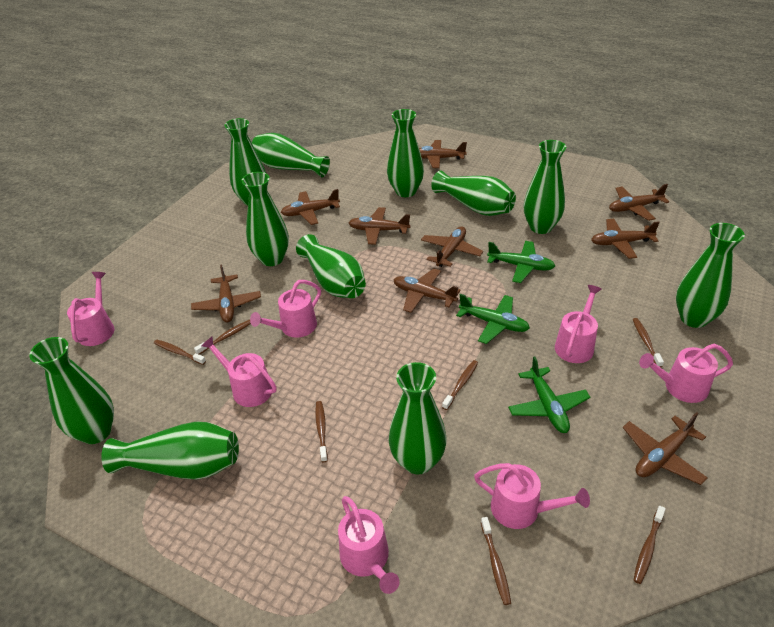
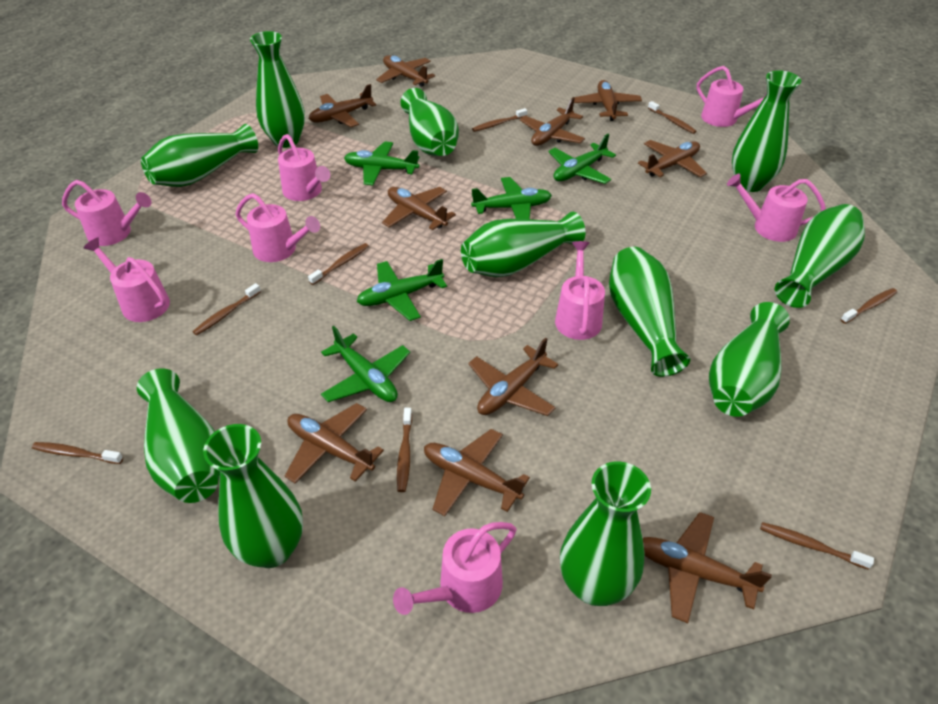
brown plane: 9 -> 10
brown toothbrush: 7 -> 8
green plane: 3 -> 5
pink watering can: 7 -> 8

